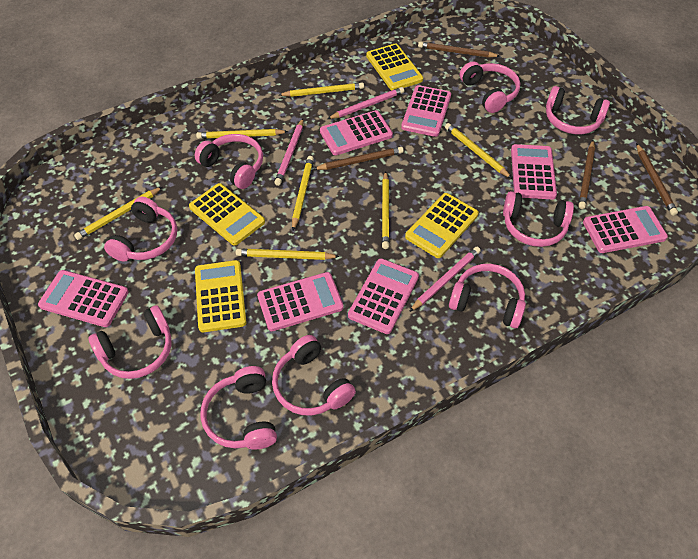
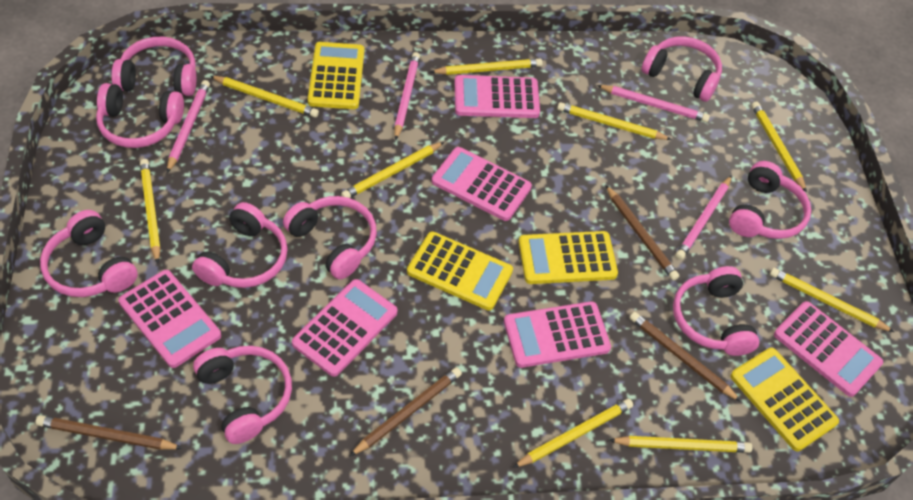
pink calculator: 7 -> 6
pink pencil: 3 -> 4
yellow pencil: 7 -> 9

